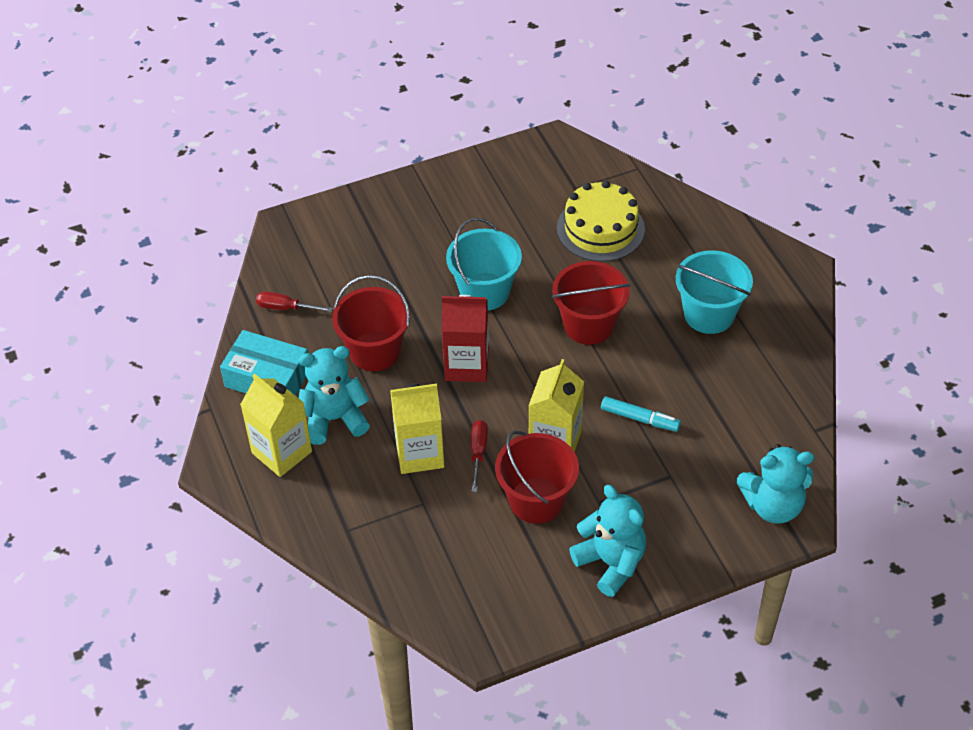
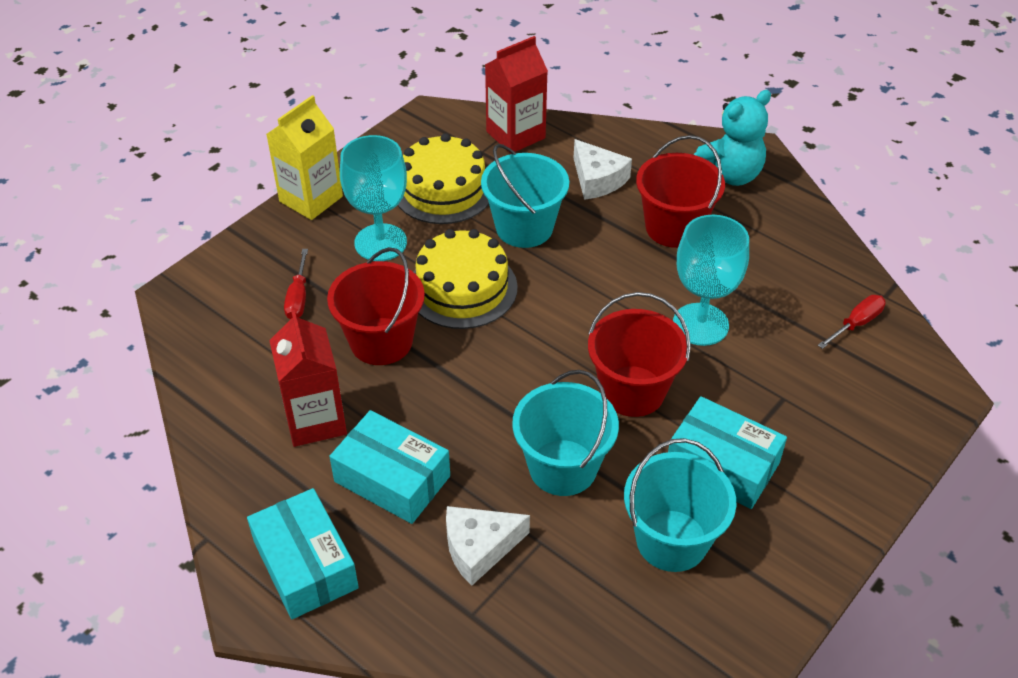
red carton: 1 -> 2
turquoise box: 1 -> 3
turquoise bucket: 2 -> 3
turquoise goblet: 0 -> 2
turquoise marker: 1 -> 0
turquoise teddy bear: 3 -> 1
white cheese: 0 -> 2
yellow cake: 1 -> 2
yellow carton: 3 -> 1

